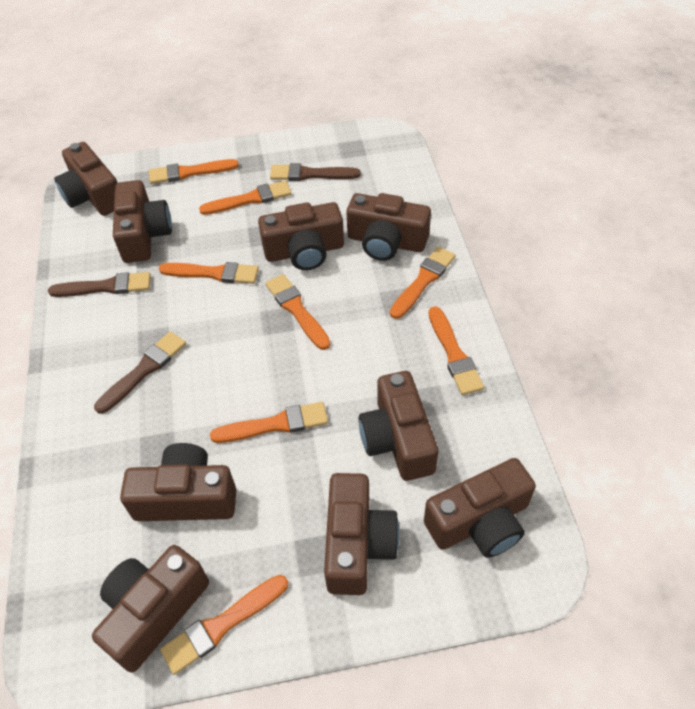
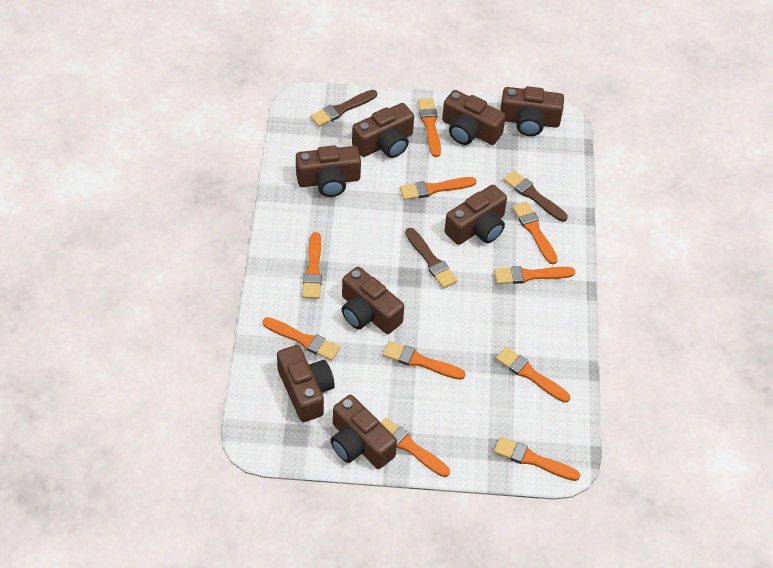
brown camera: 9 -> 8
orange brush: 8 -> 10

